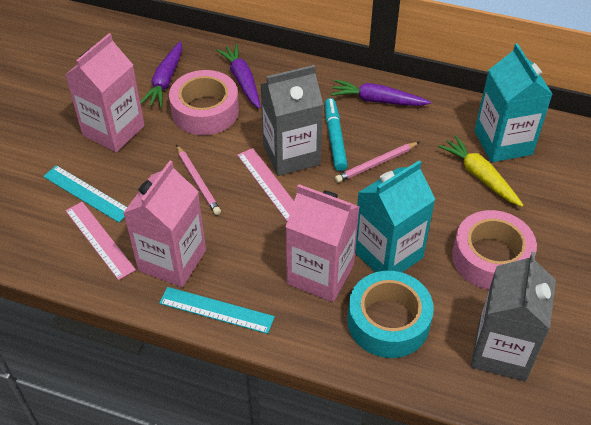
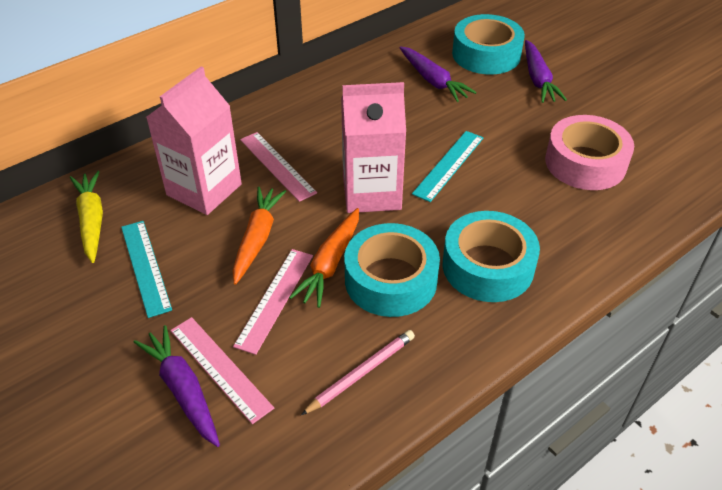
grey carton: 2 -> 0
orange carrot: 0 -> 2
pink carton: 3 -> 2
pink pencil: 2 -> 1
pink ruler: 2 -> 3
pink tape: 2 -> 1
turquoise carton: 2 -> 0
turquoise marker: 1 -> 0
turquoise tape: 1 -> 3

